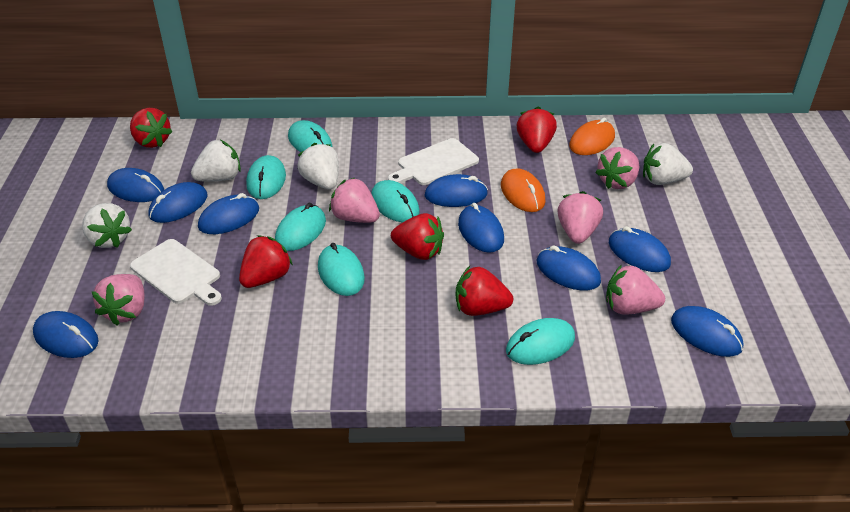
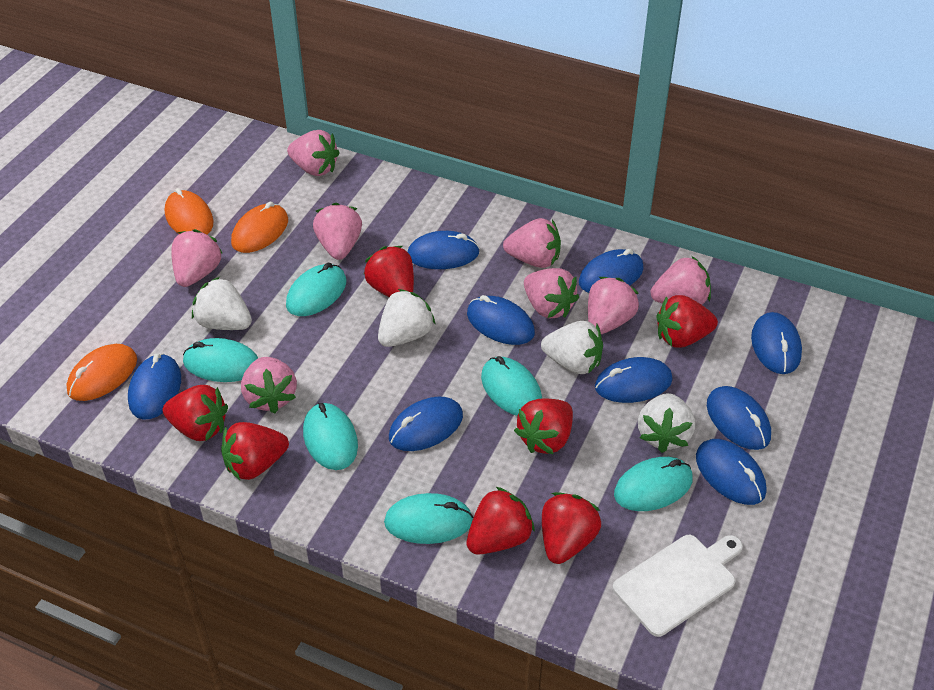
orange mouse: 2 -> 3
pink strawberry: 5 -> 8
red strawberry: 5 -> 7
white cutting board: 2 -> 1

